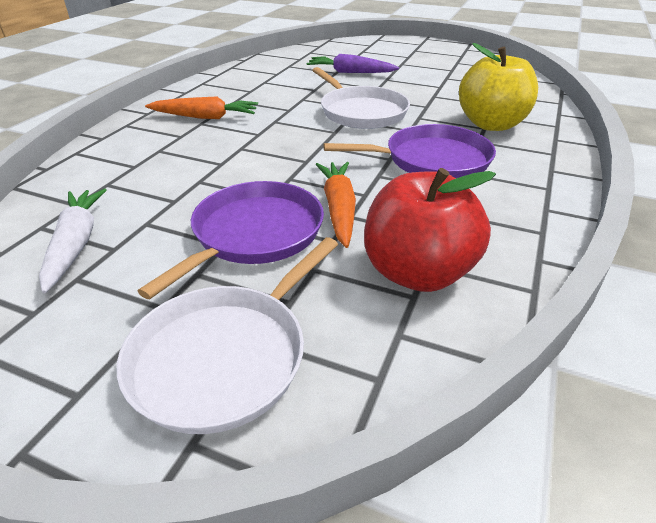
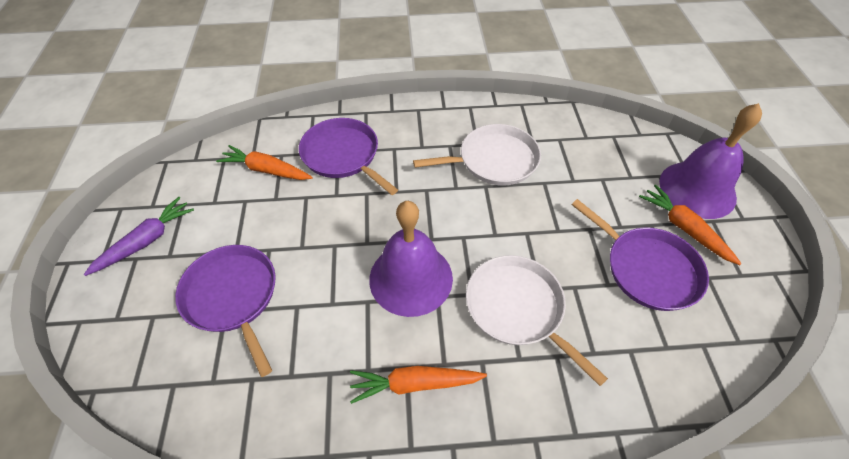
orange carrot: 2 -> 3
purple bell: 0 -> 2
purple pan: 2 -> 3
red apple: 1 -> 0
white carrot: 1 -> 0
yellow apple: 1 -> 0

